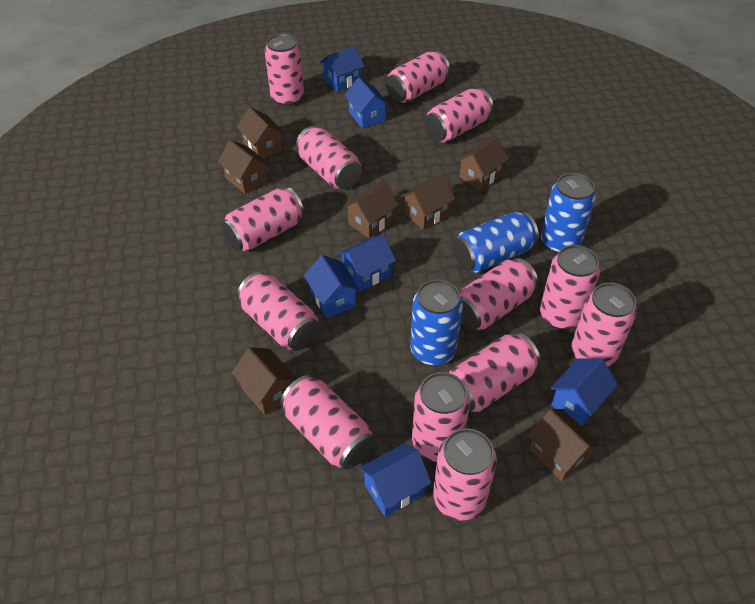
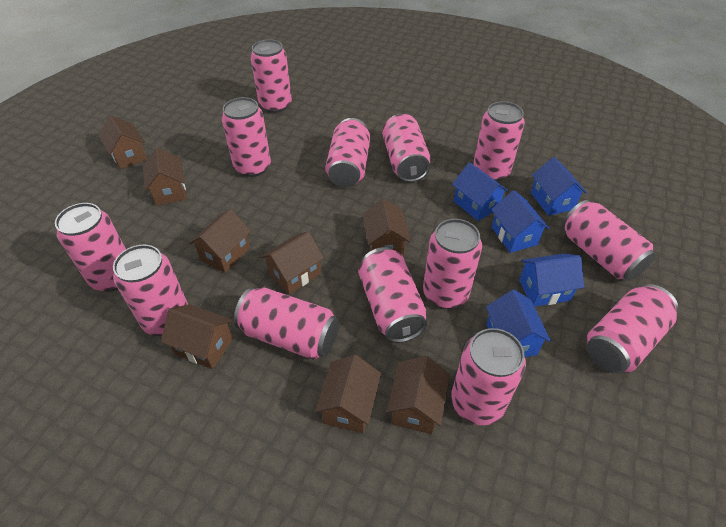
blue can: 3 -> 0
blue house: 6 -> 5
brown house: 7 -> 8

